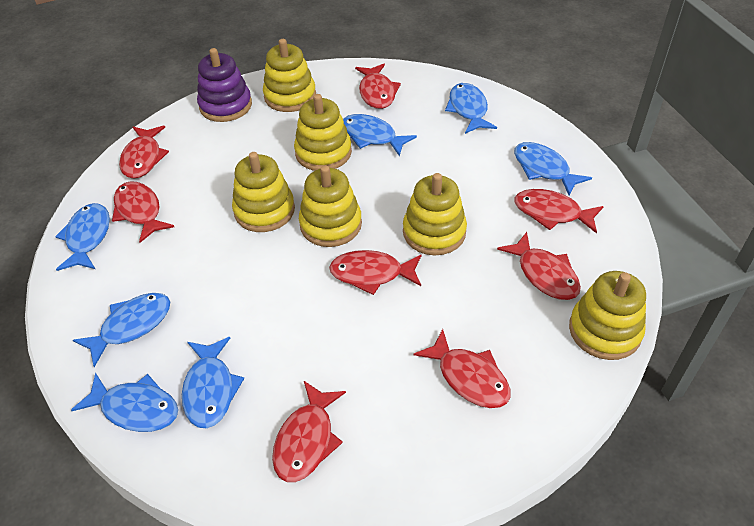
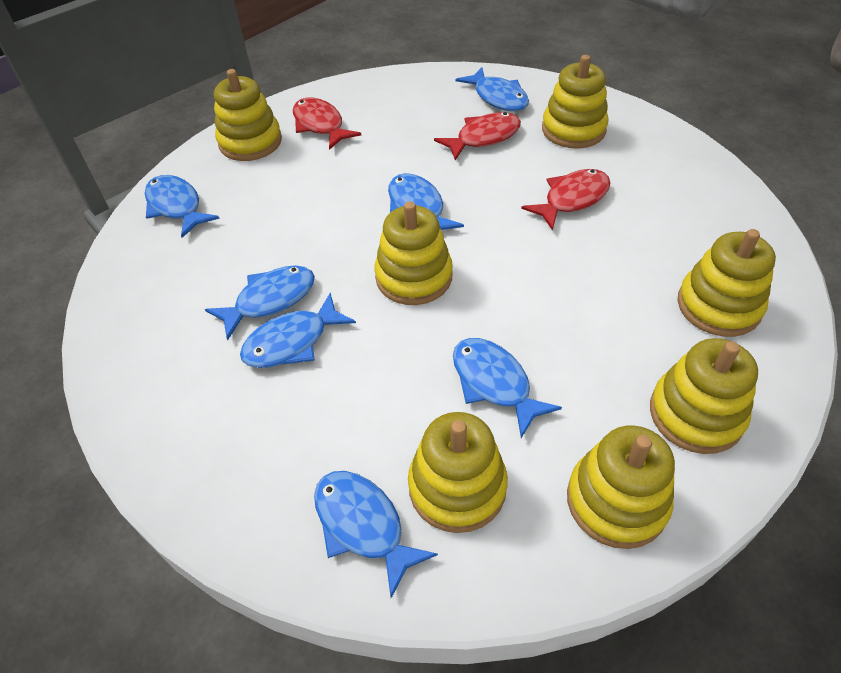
purple stacking toy: 1 -> 0
red fish: 8 -> 3
yellow stacking toy: 6 -> 7

